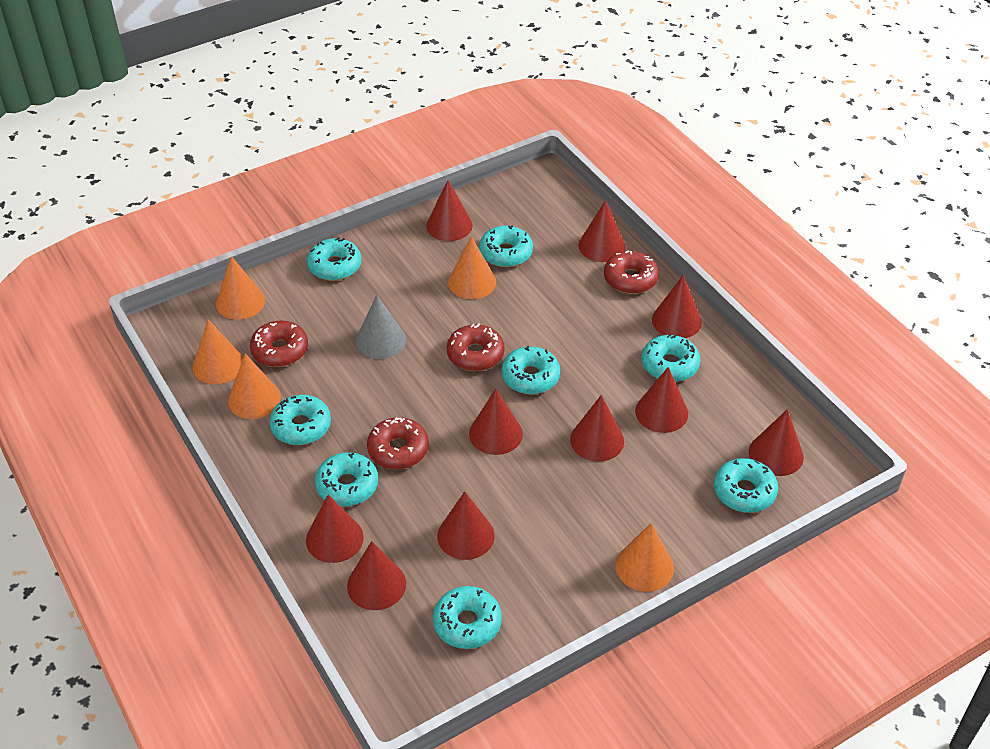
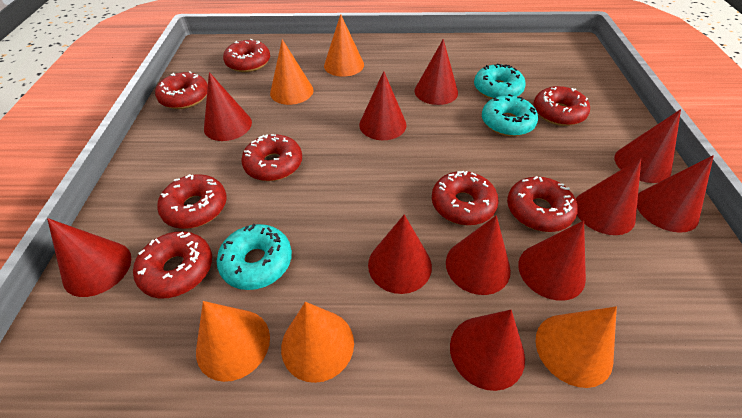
grey cone: 1 -> 0
red cone: 10 -> 11
red donut: 4 -> 8
turquoise donut: 8 -> 3

